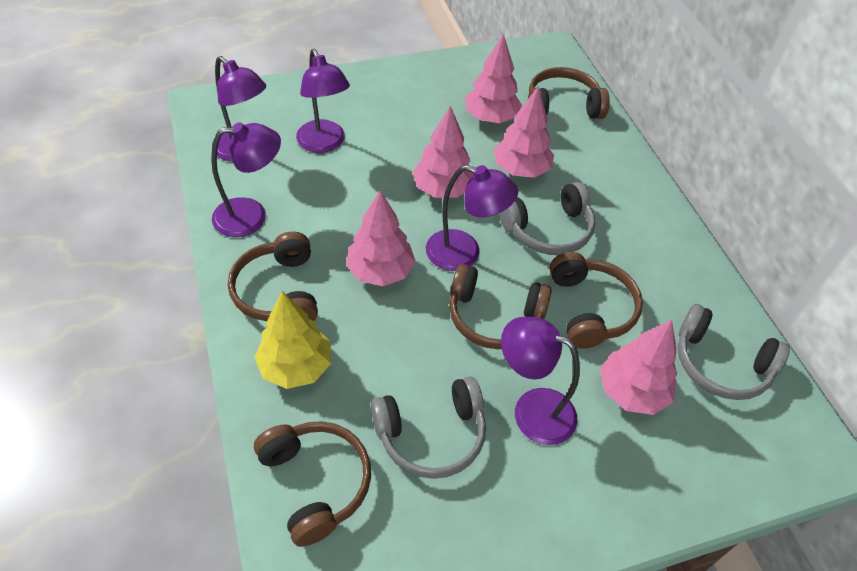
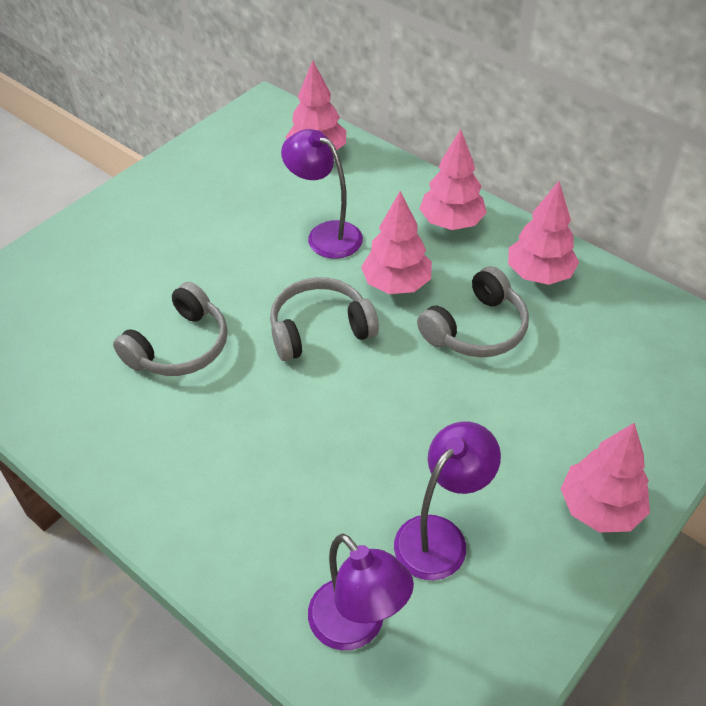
brown headphones: 5 -> 0
purple lamp: 5 -> 3
yellow tree: 1 -> 0

